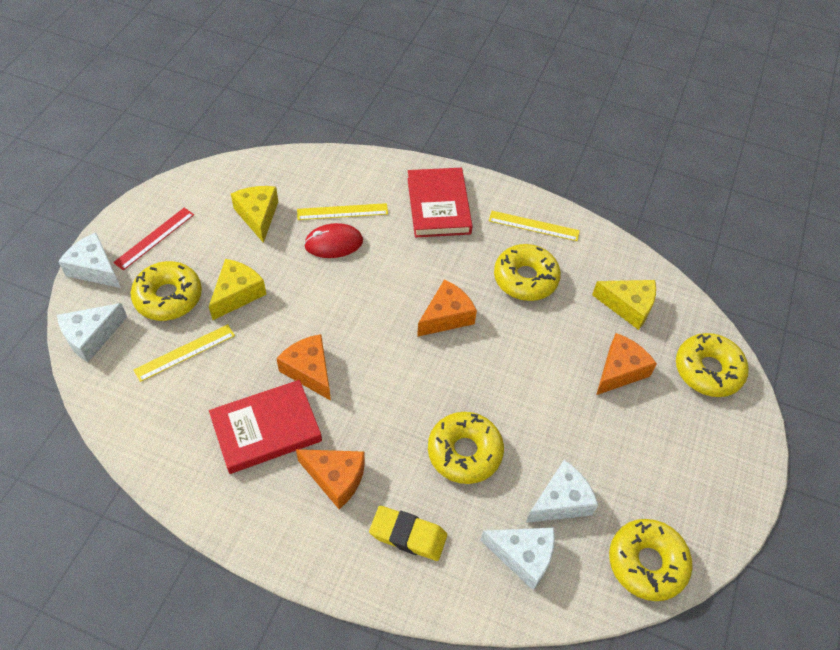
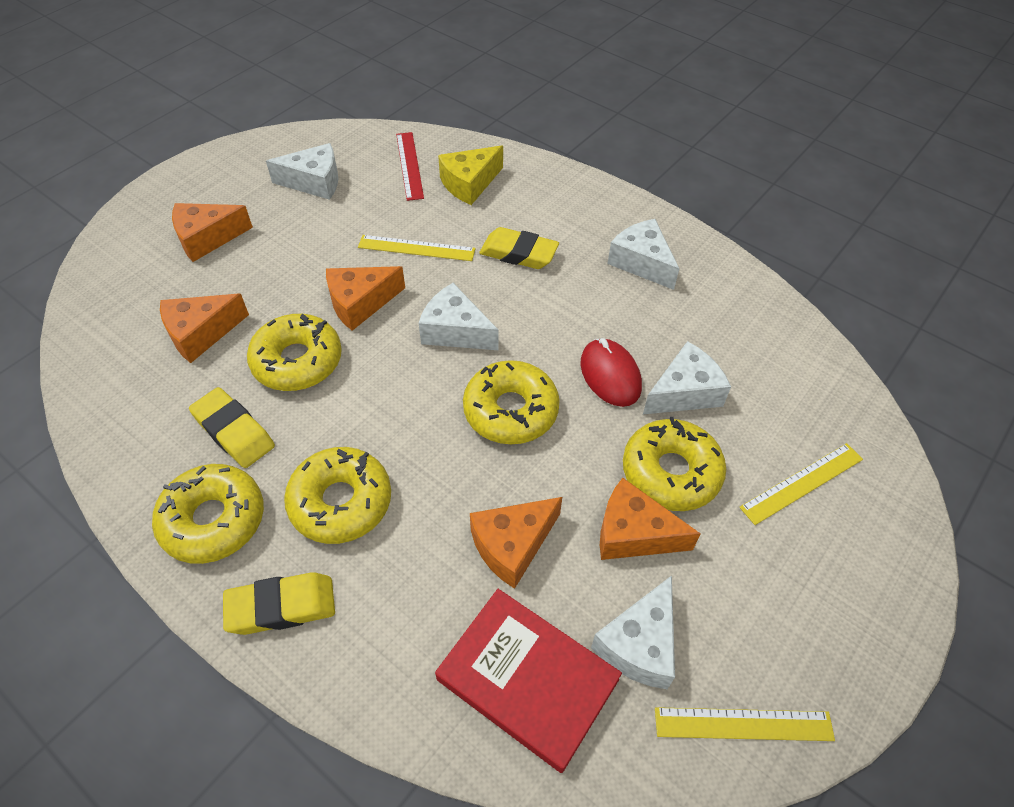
orange cheese: 4 -> 5
red book: 2 -> 1
white cheese: 4 -> 5
yellow cheese: 3 -> 1
yellow eraser: 1 -> 3

